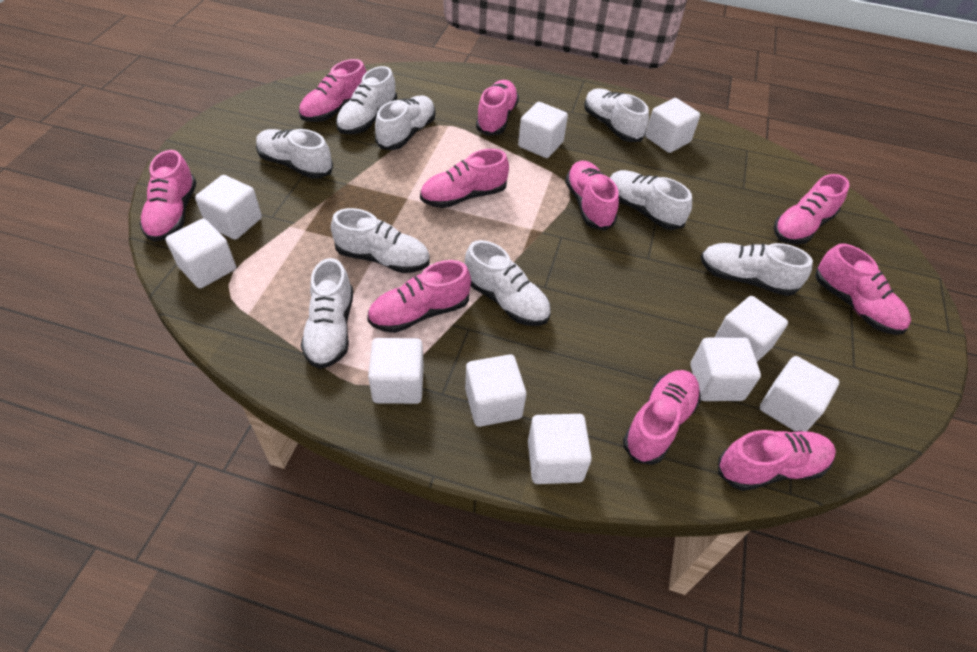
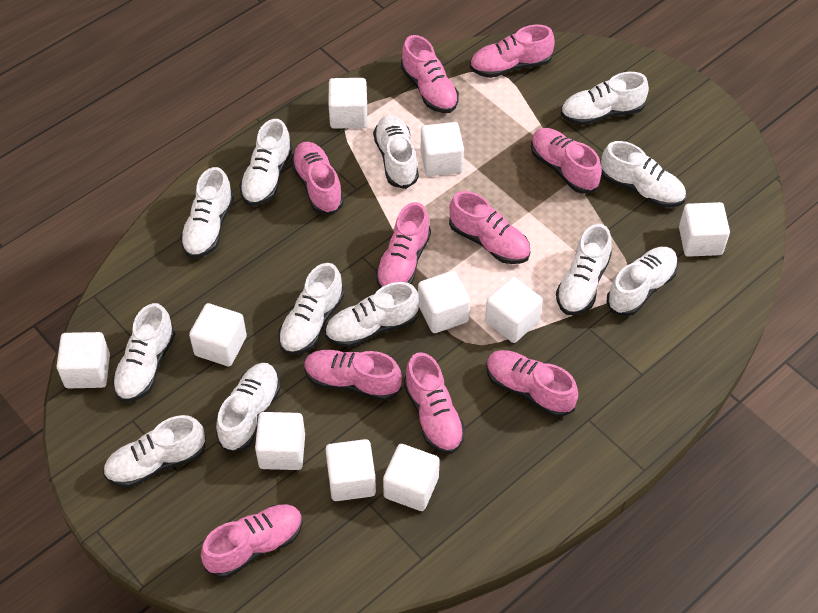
white shoe: 9 -> 12

